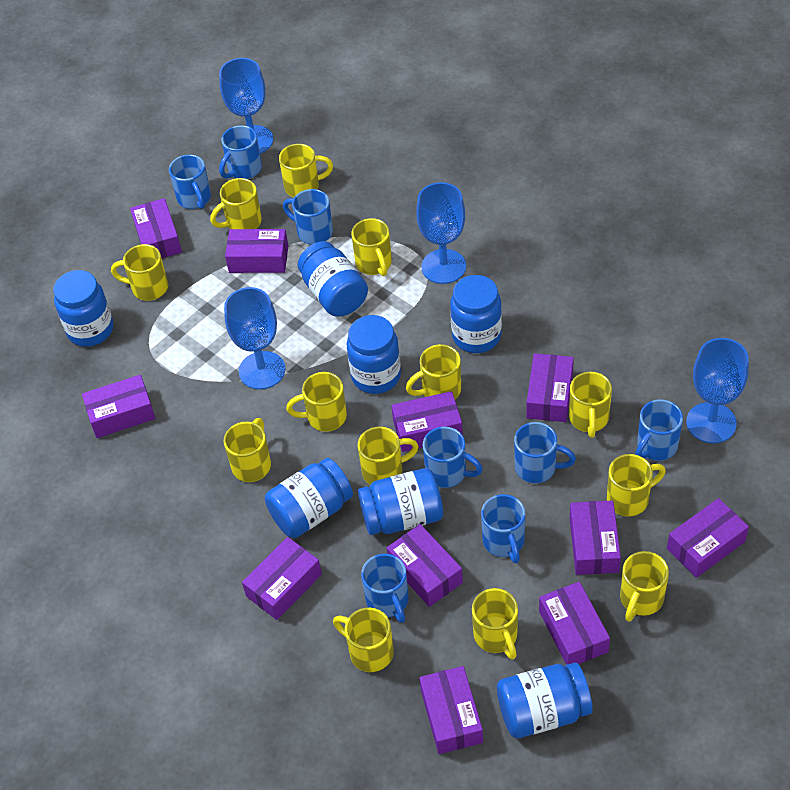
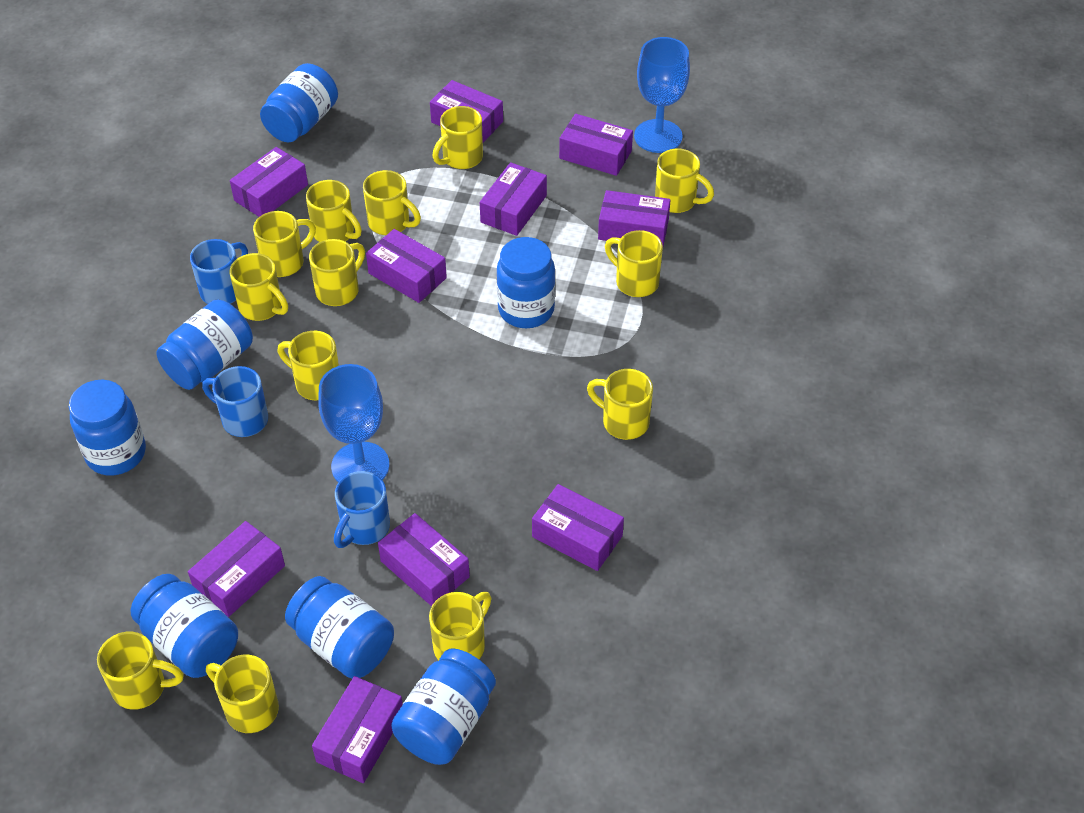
blue goblet: 4 -> 2
blue mug: 8 -> 3
purple box: 11 -> 10

